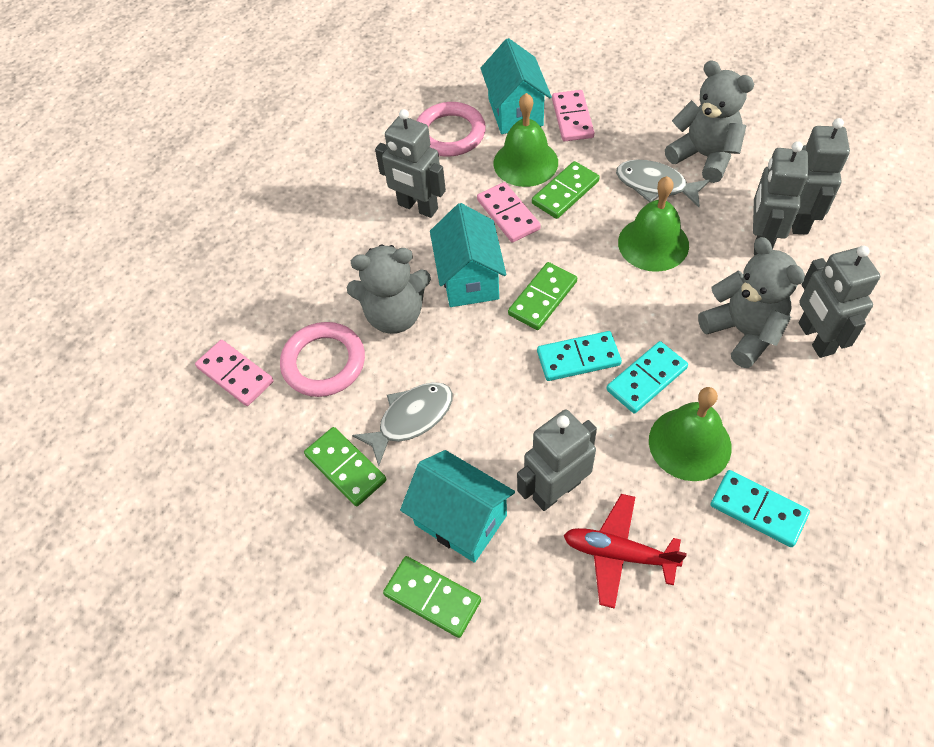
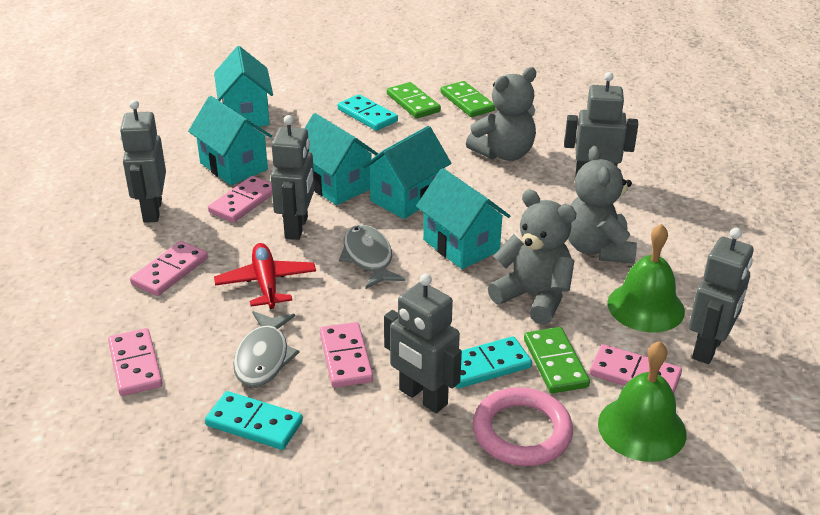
green bell: 3 -> 2
green domino: 4 -> 3
pink domino: 3 -> 5
pink ring: 2 -> 1
turquoise house: 3 -> 5

